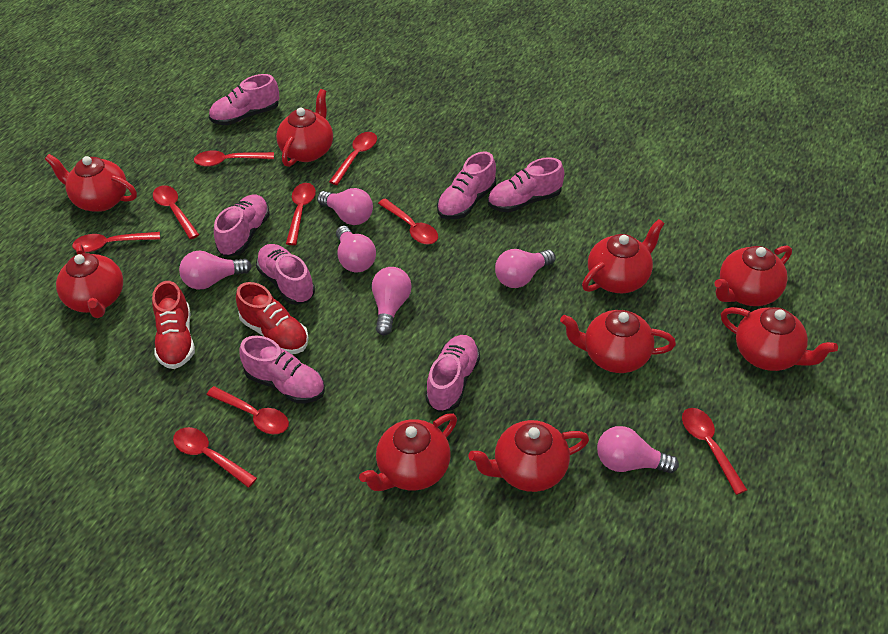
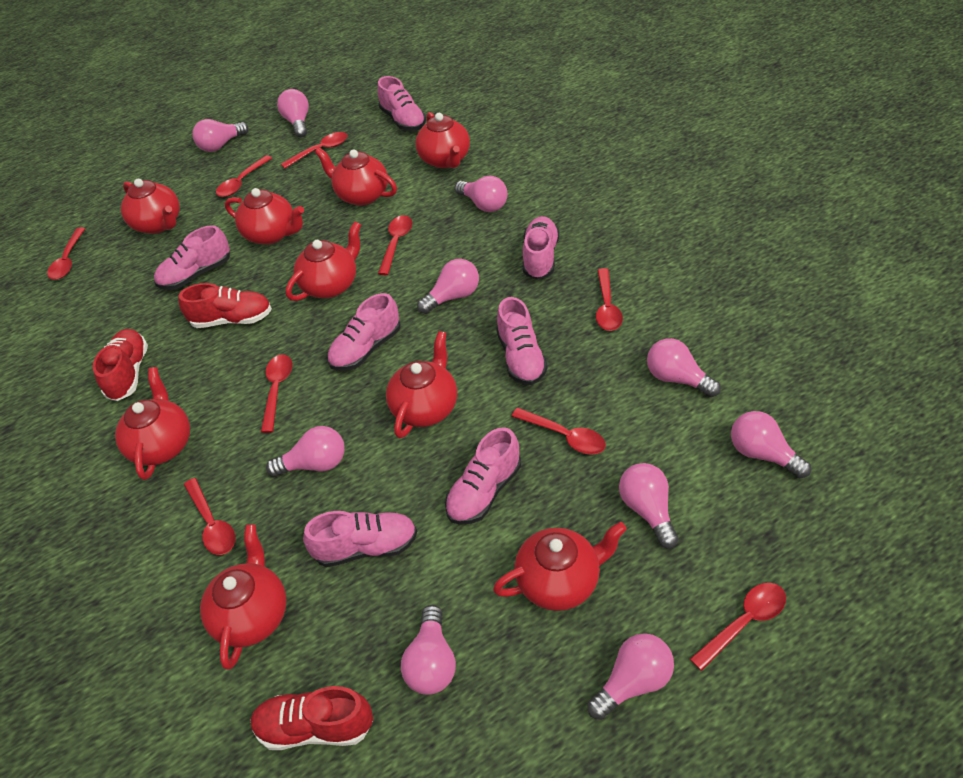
pink light bulb: 6 -> 10
red shoe: 2 -> 3

